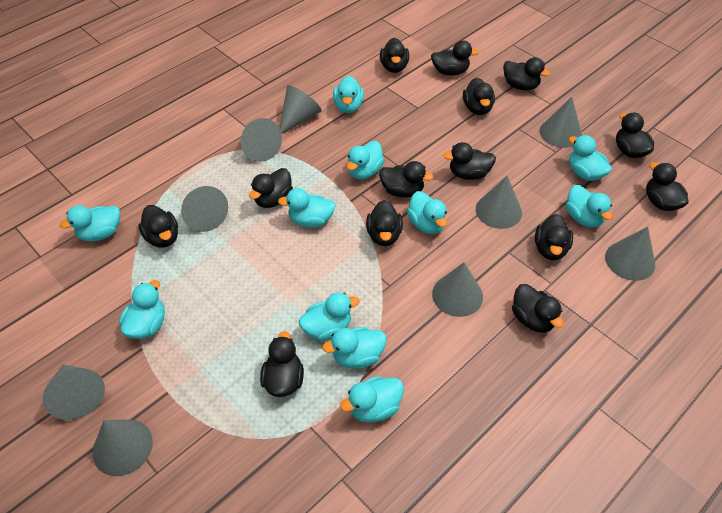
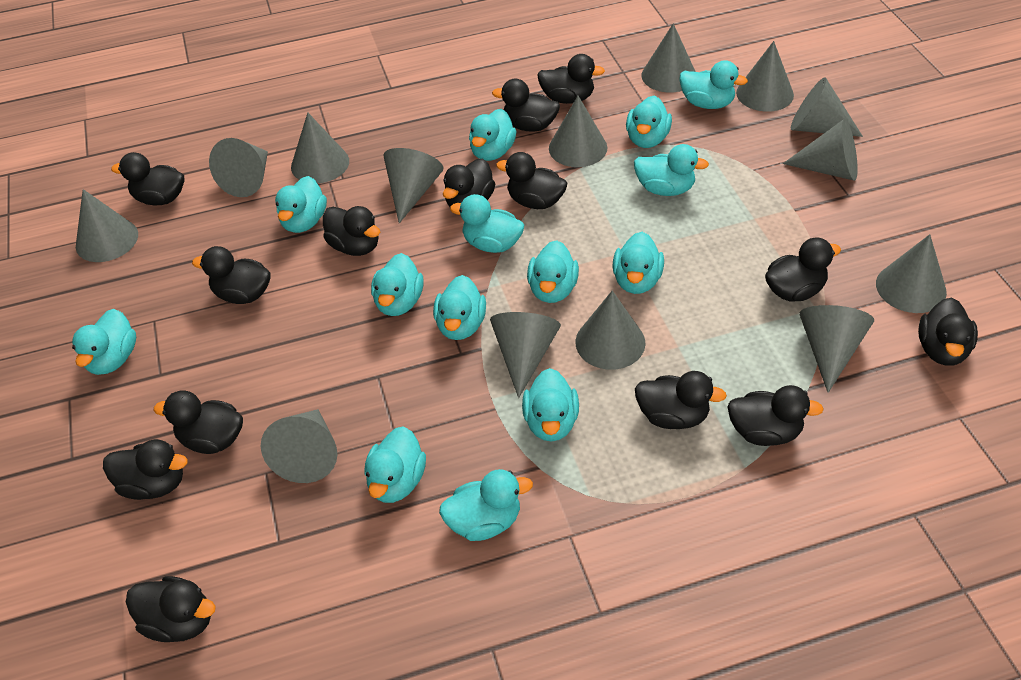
grey cone: 9 -> 14
turquoise duck: 11 -> 14

